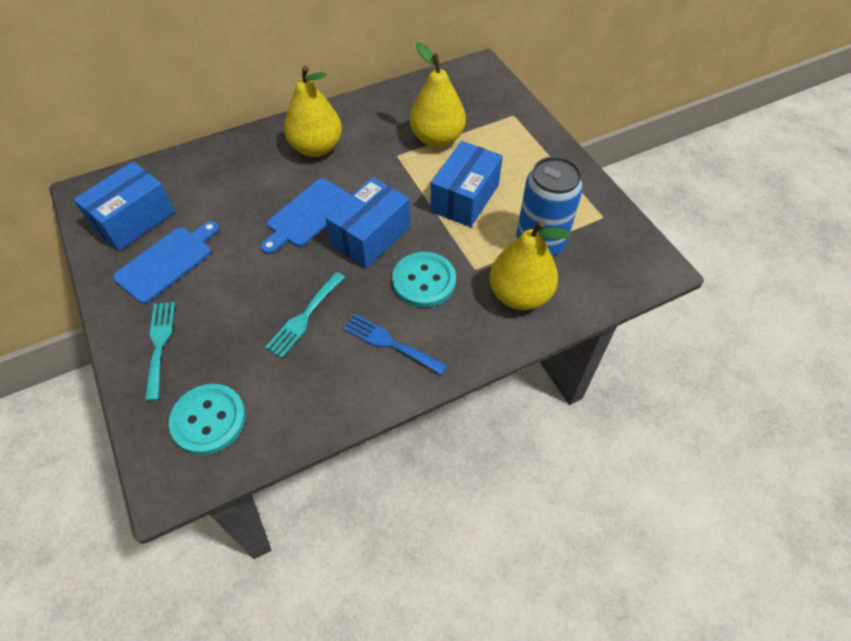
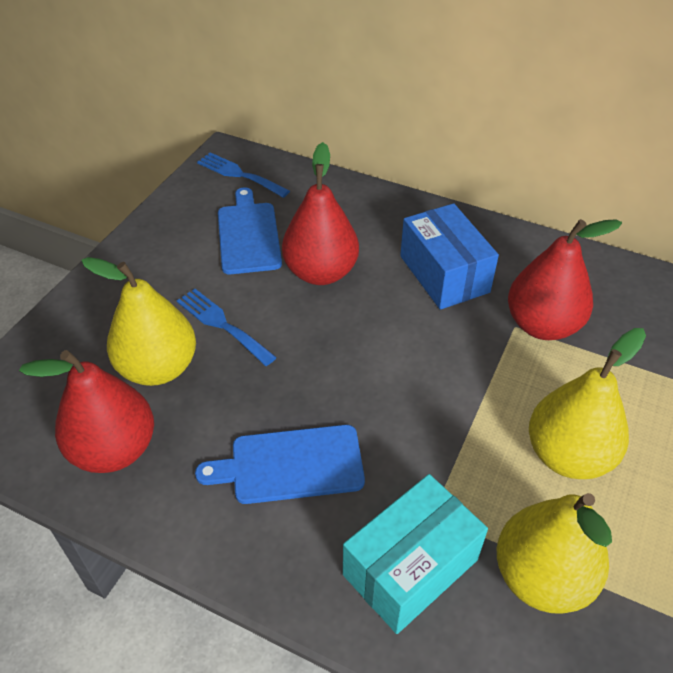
blue box: 3 -> 1
blue can: 1 -> 0
blue fork: 1 -> 2
red pear: 0 -> 3
turquoise box: 0 -> 1
turquoise button: 2 -> 0
turquoise fork: 2 -> 0

